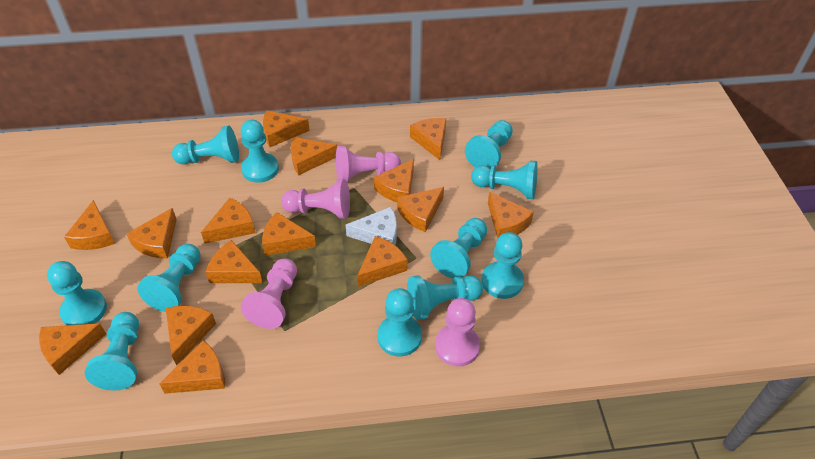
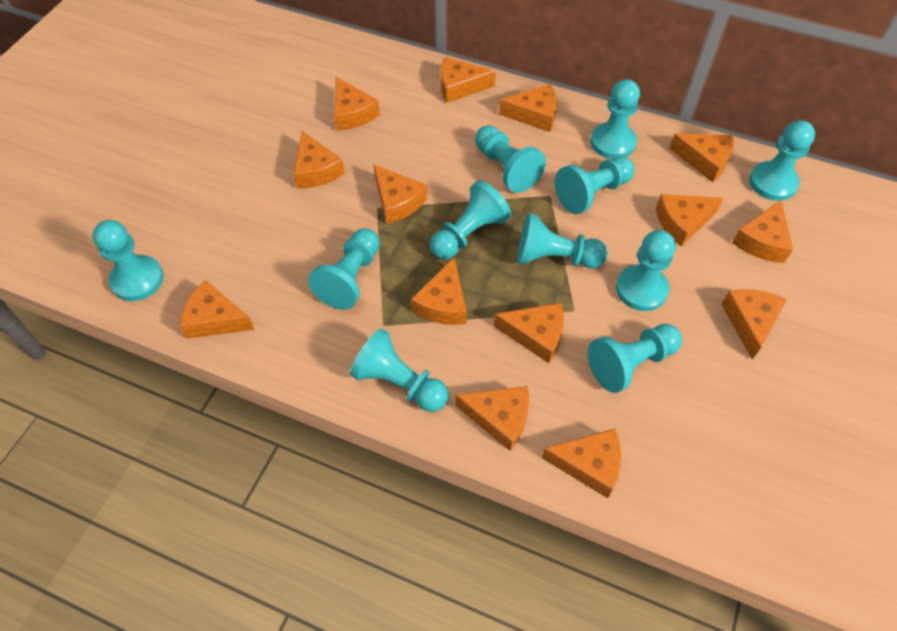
orange cheese: 15 -> 14
pink pawn: 4 -> 0
white cheese: 1 -> 0

